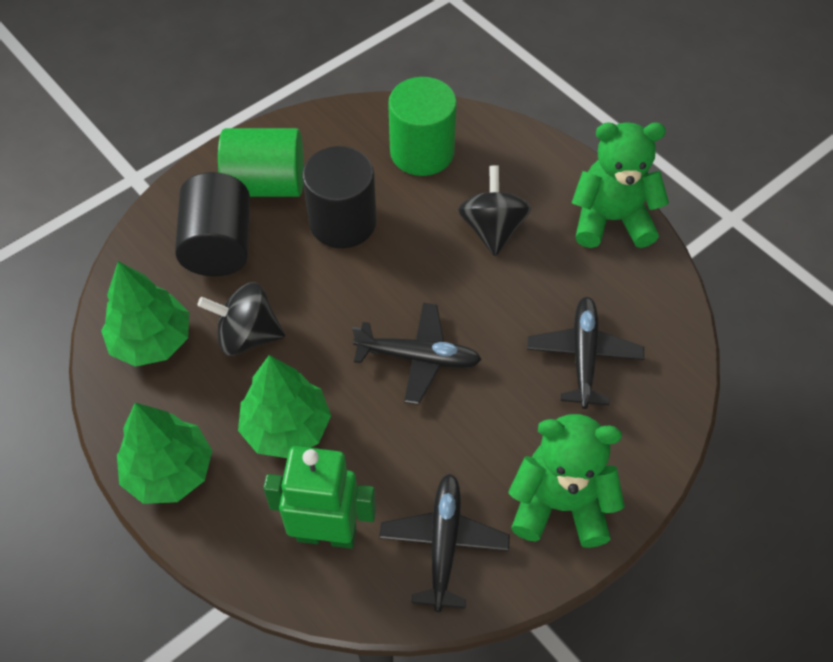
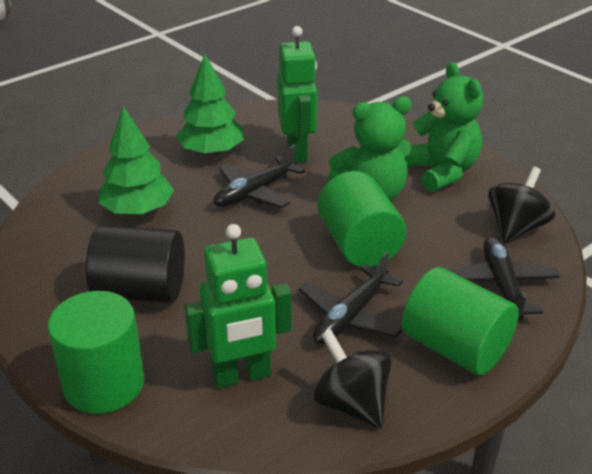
black cylinder: 2 -> 1
green cylinder: 2 -> 3
green robot: 1 -> 2
green tree: 3 -> 2

